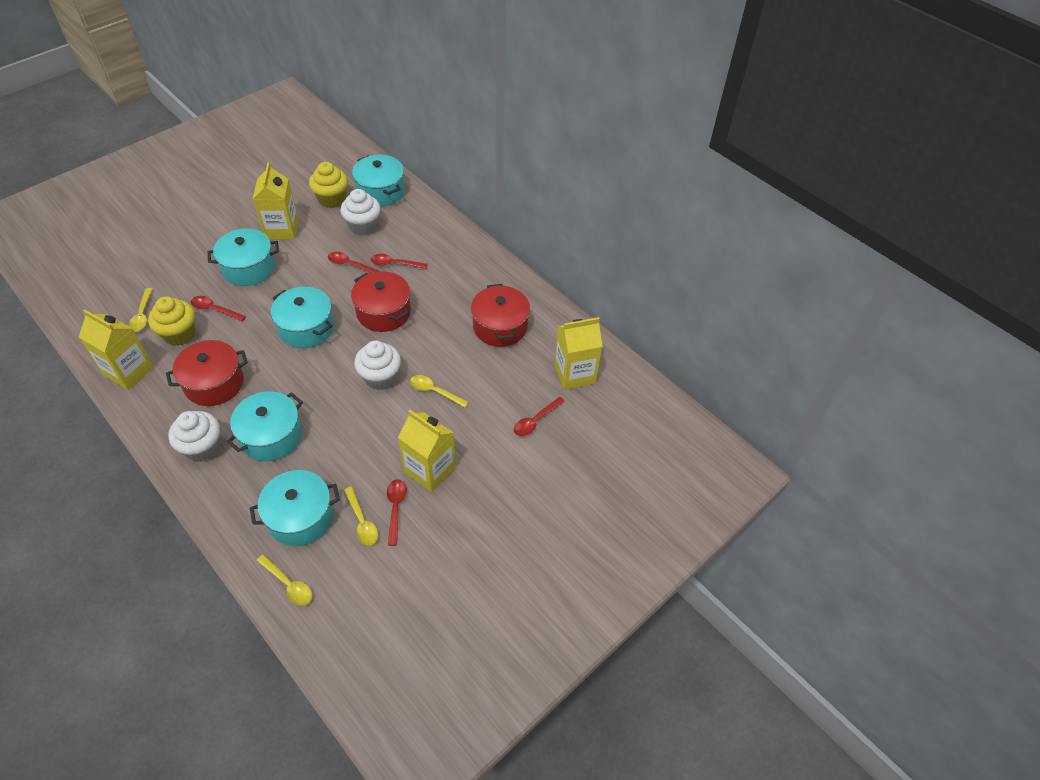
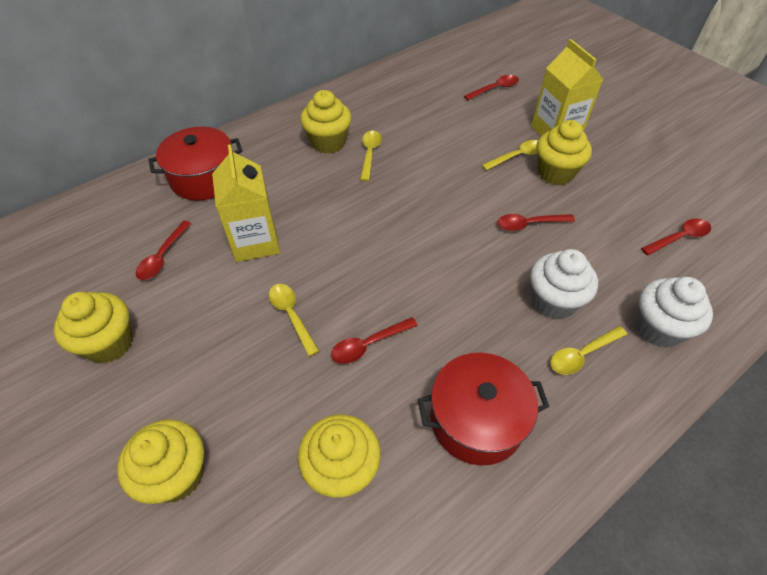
red pot: 3 -> 2
turquoise pot: 5 -> 0
white cupcake: 3 -> 2
yellow carton: 4 -> 2
yellow cupcake: 2 -> 5

